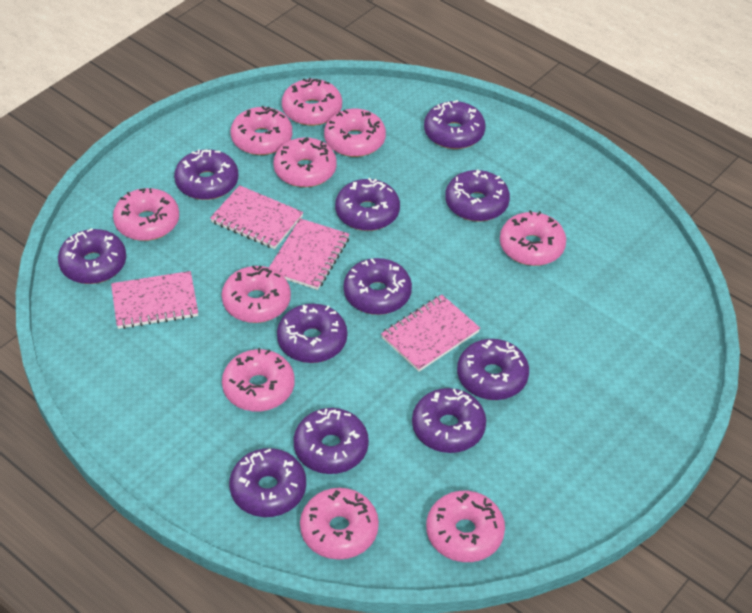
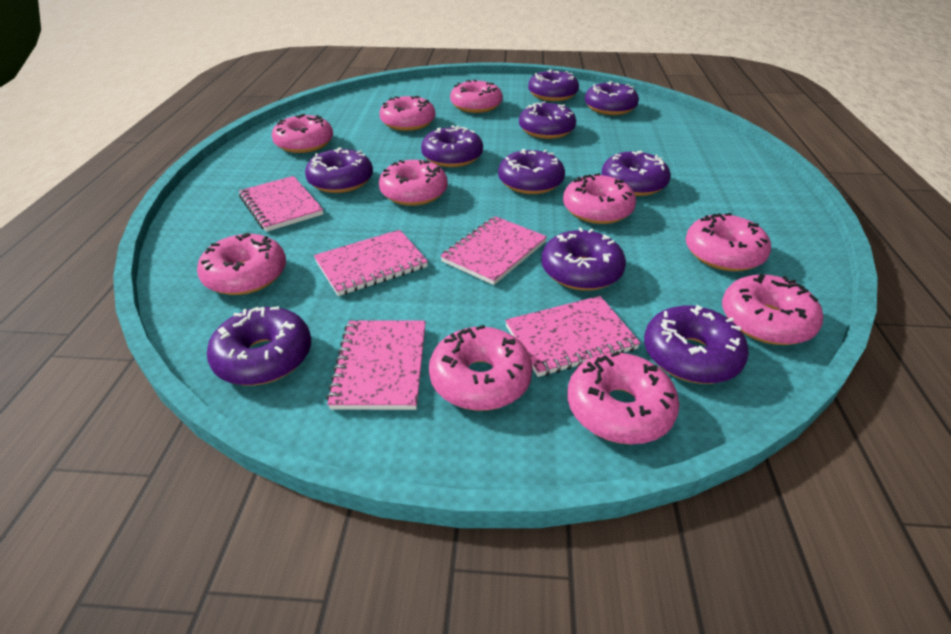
pink notebook: 4 -> 5
purple donut: 11 -> 10

